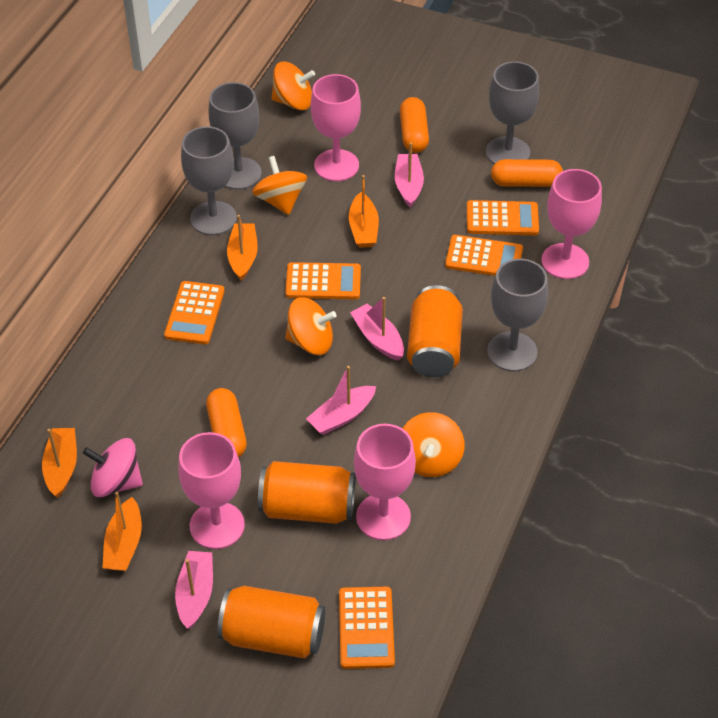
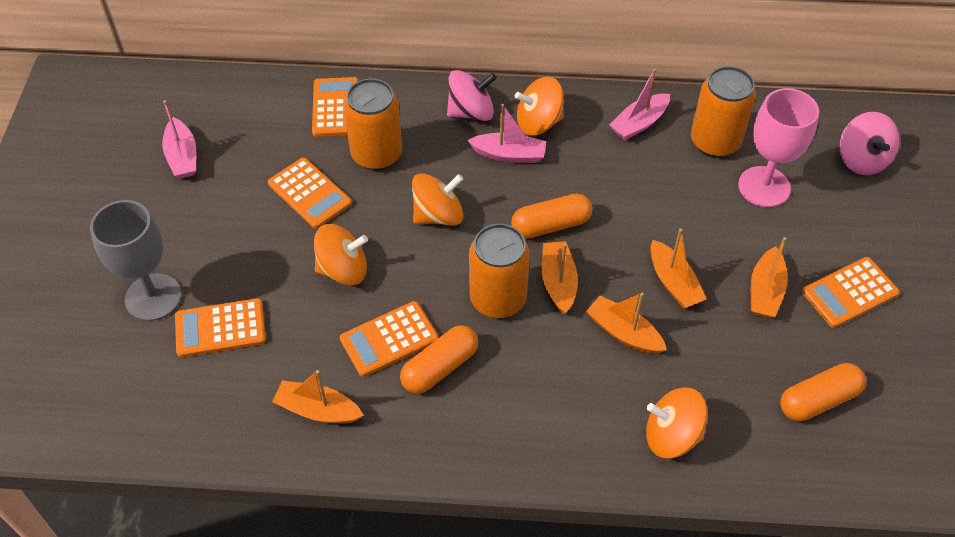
grey goblet: 4 -> 1
orange boat: 4 -> 5
pink boat: 4 -> 3
pink goblet: 4 -> 1
pink spinning top: 1 -> 2

